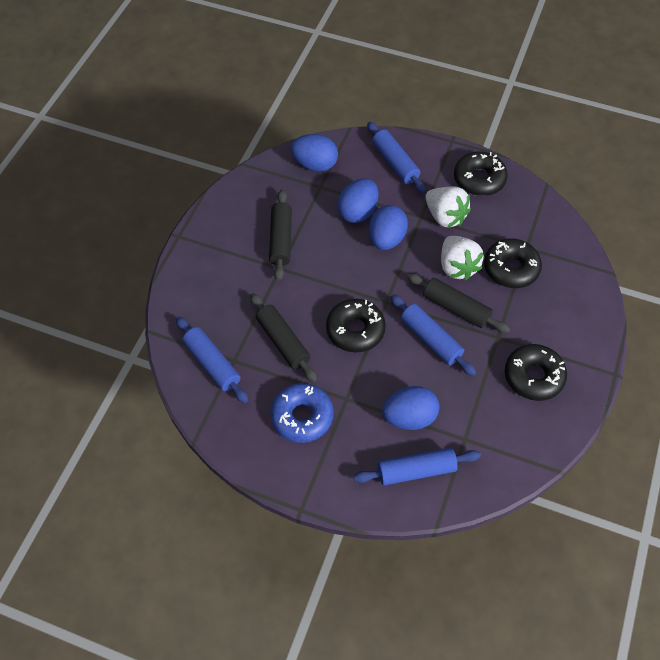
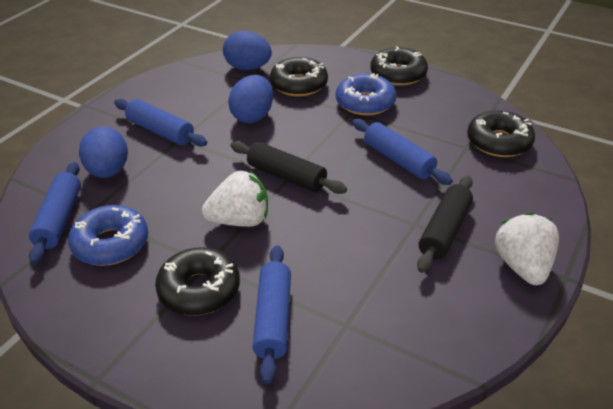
black rolling pin: 3 -> 2
blue donut: 1 -> 2
blue egg: 4 -> 3

